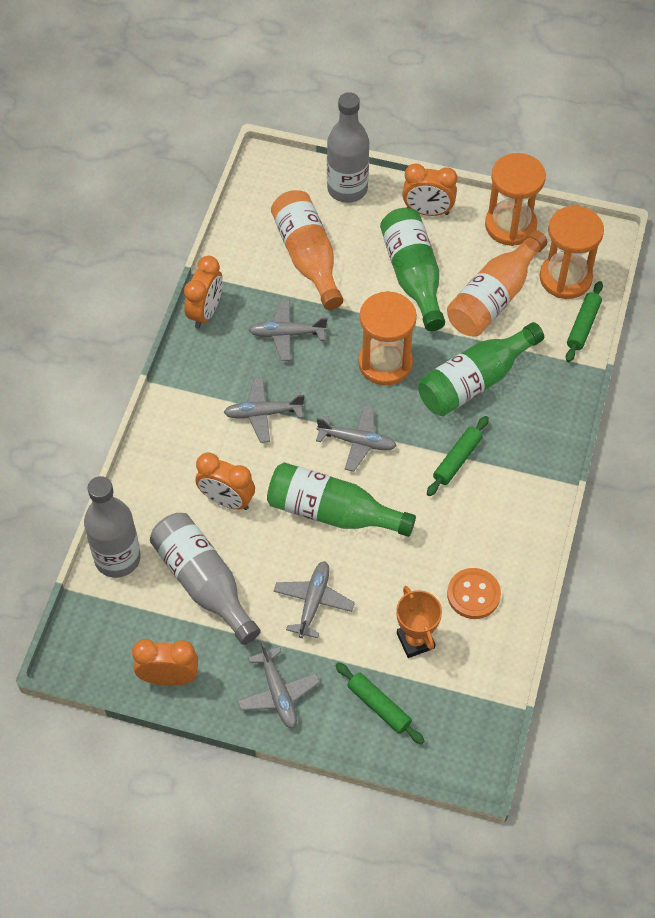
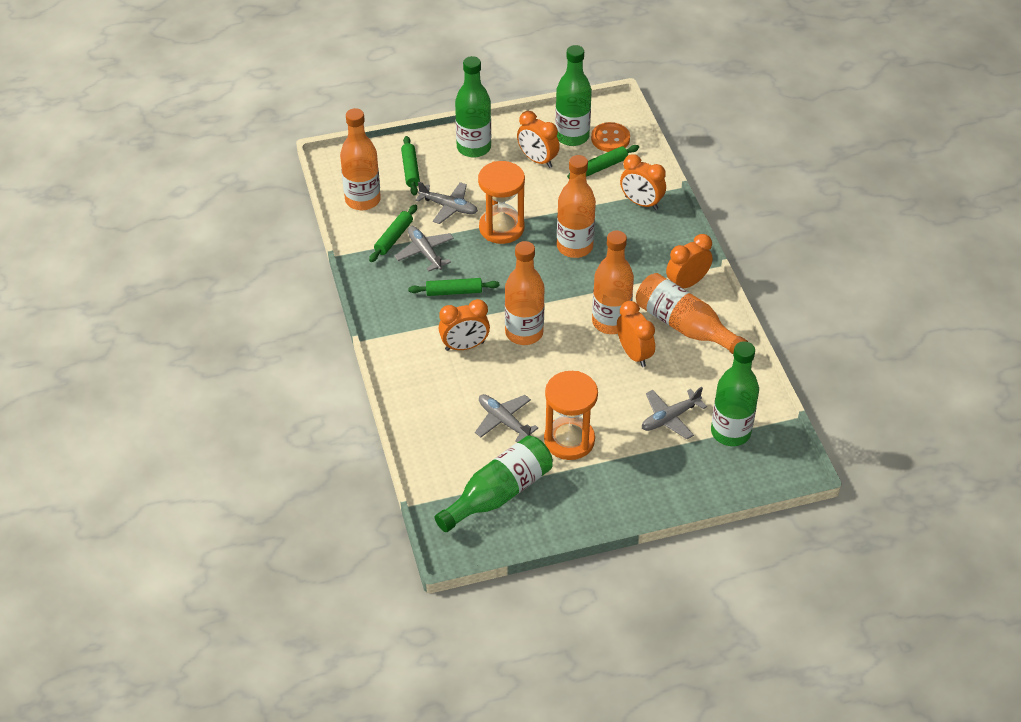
green bottle: 3 -> 4
green rolling pin: 3 -> 4
grey bottle: 3 -> 0
grey plane: 5 -> 4
orange bottle: 2 -> 5
orange clock: 4 -> 5
orange hourglass: 3 -> 2
orange trophy: 1 -> 0

